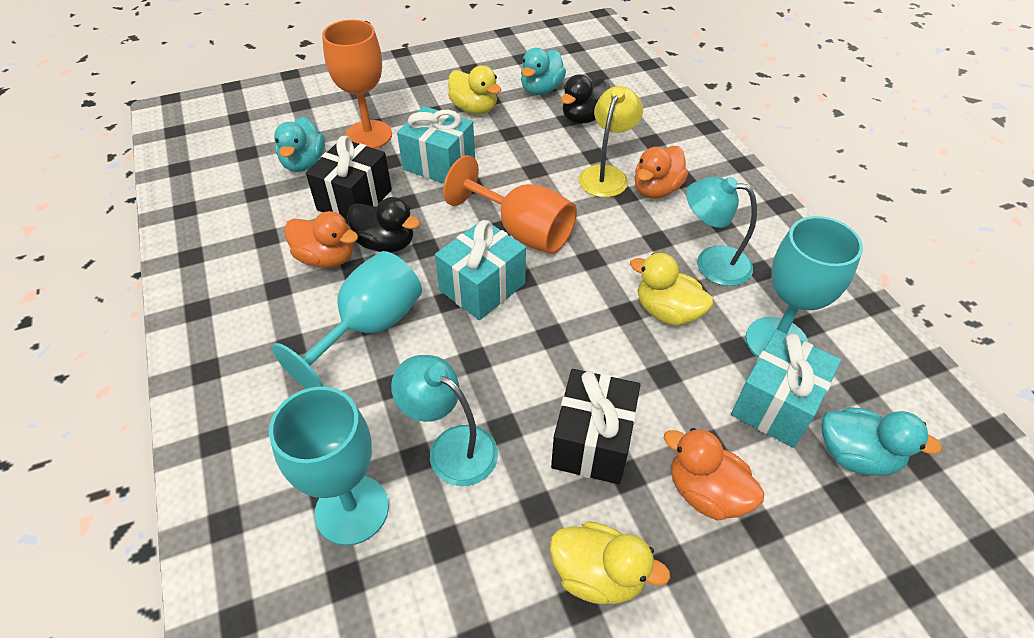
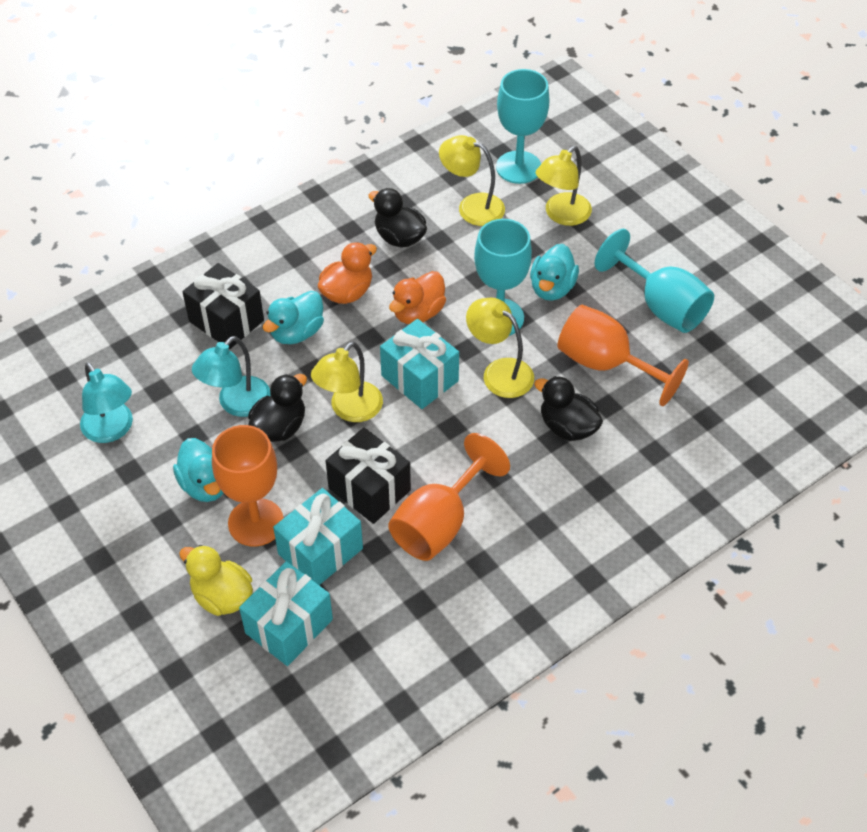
black duck: 2 -> 3
orange duck: 3 -> 2
orange goblet: 2 -> 3
yellow duck: 3 -> 1
yellow lamp: 1 -> 4

